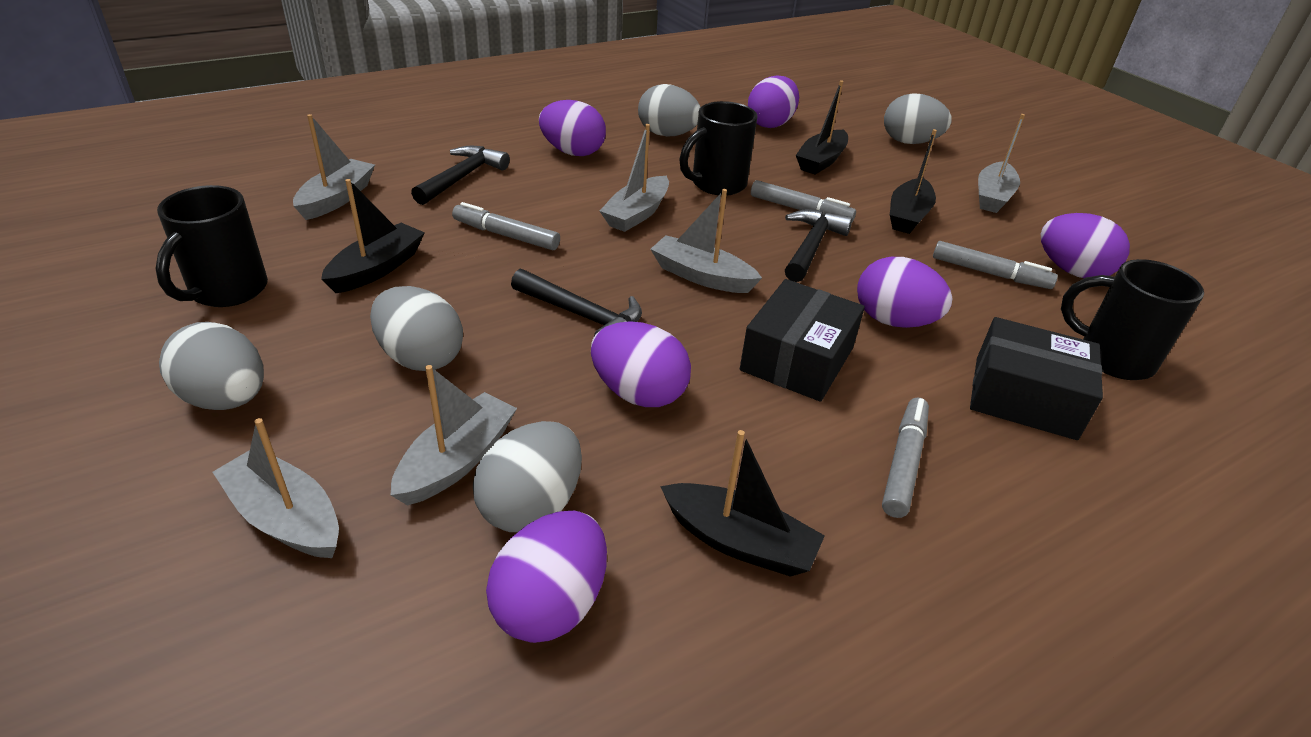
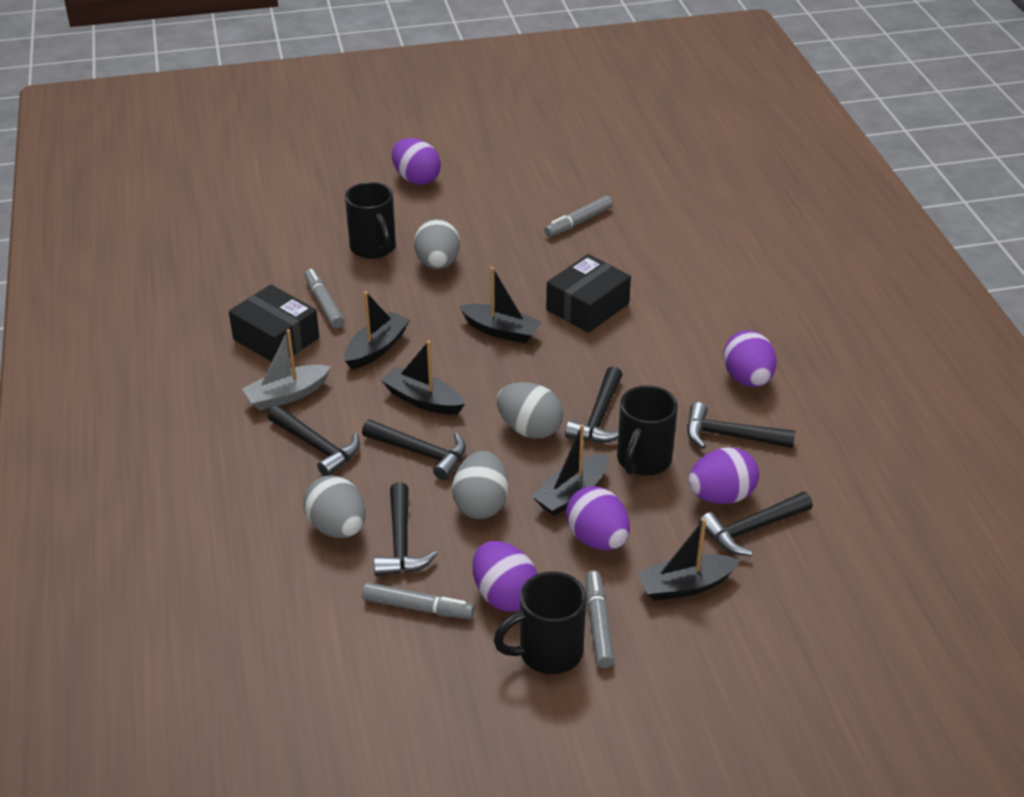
black boat: 4 -> 5
black hammer: 3 -> 6
grey boat: 6 -> 1
grey egg: 5 -> 4
purple egg: 6 -> 5

